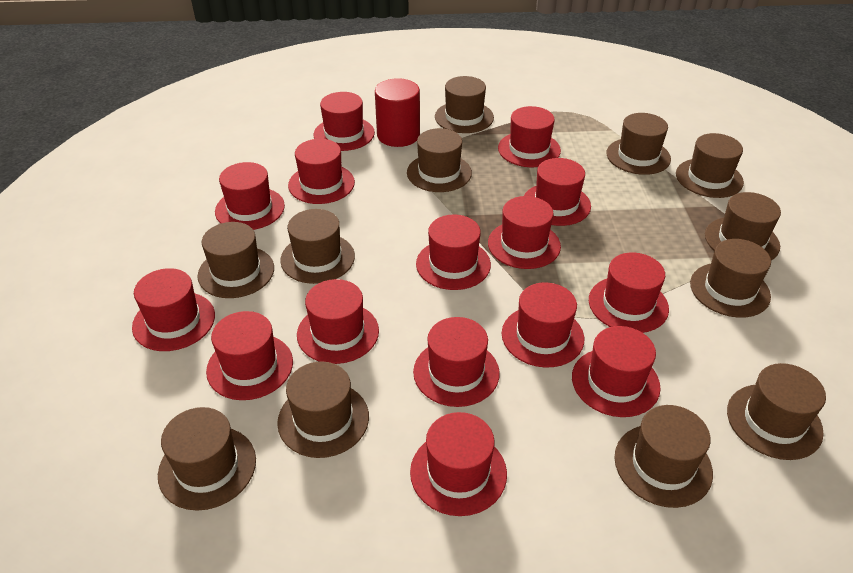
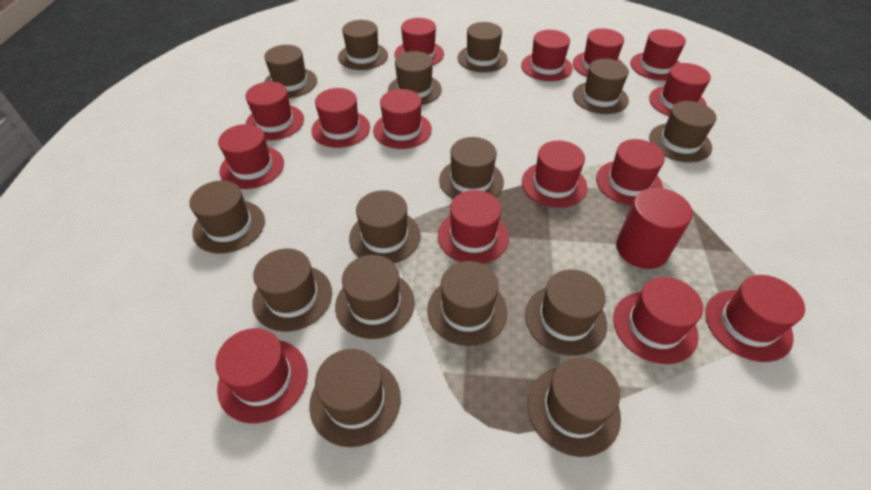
brown hat: 12 -> 15

